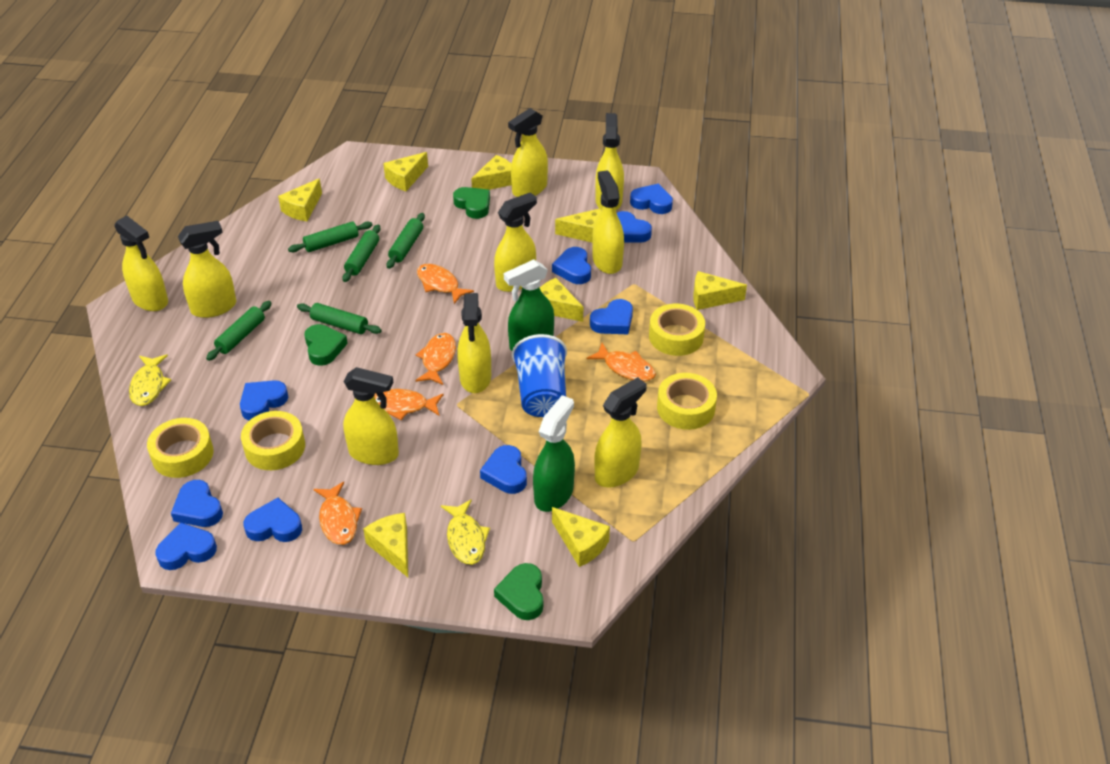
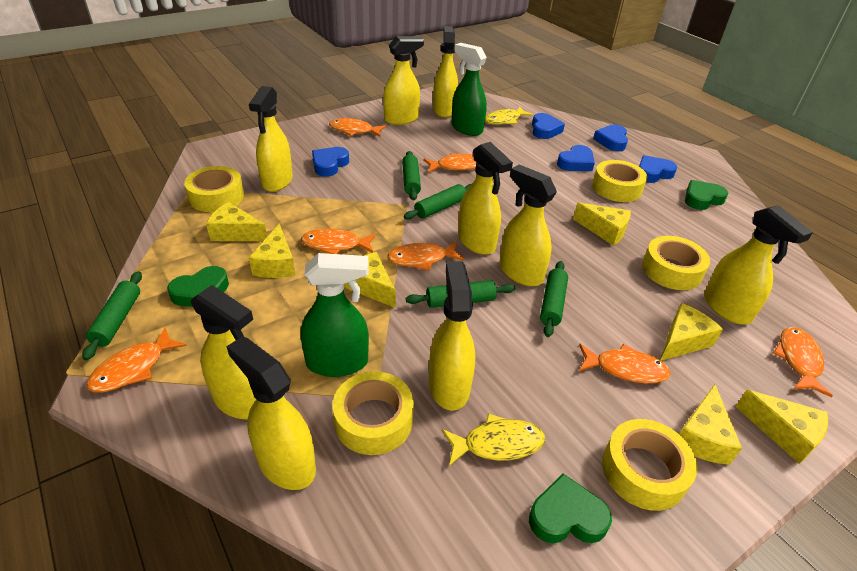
blue cup: 1 -> 0
blue heart: 9 -> 5
orange fish: 5 -> 7
yellow cheese: 8 -> 7
yellow tape: 4 -> 5

